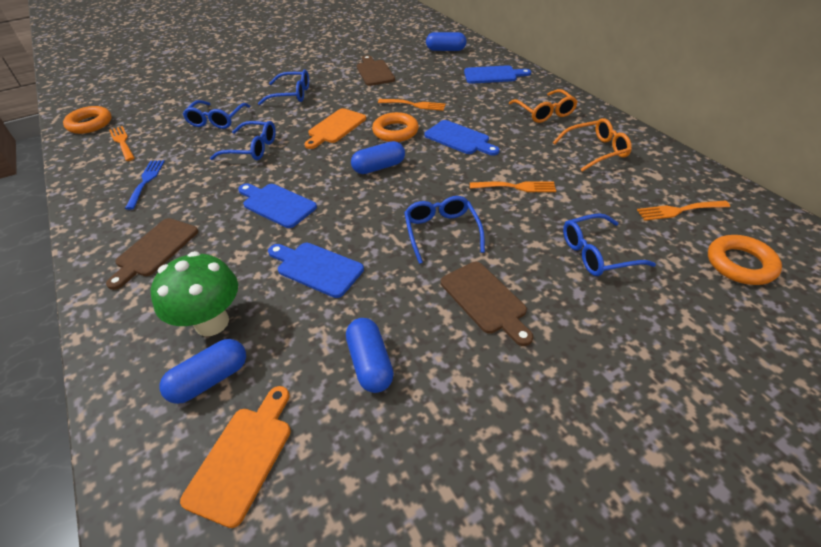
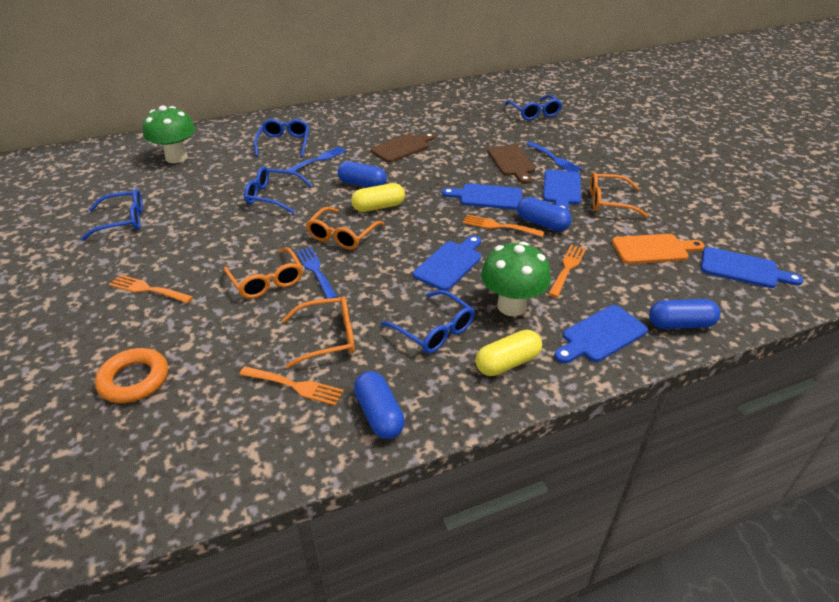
blue cutting board: 4 -> 5
blue fork: 1 -> 3
brown cutting board: 3 -> 2
green mushroom: 1 -> 2
orange cutting board: 2 -> 1
orange glasses: 2 -> 4
orange ring: 3 -> 1
yellow capsule: 0 -> 2

